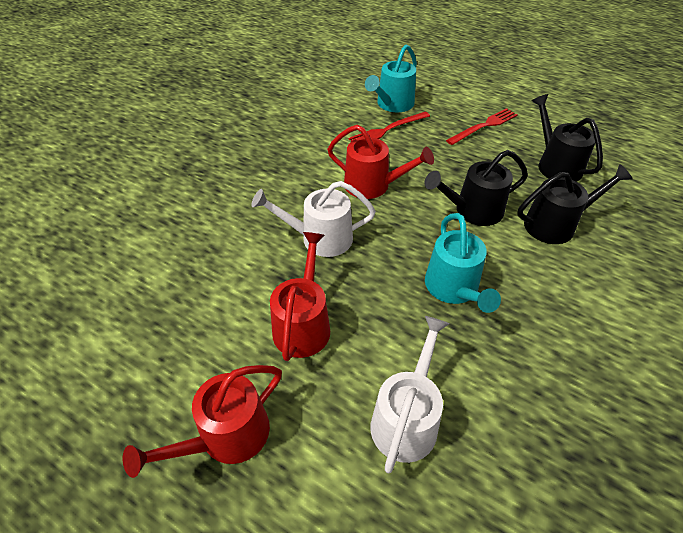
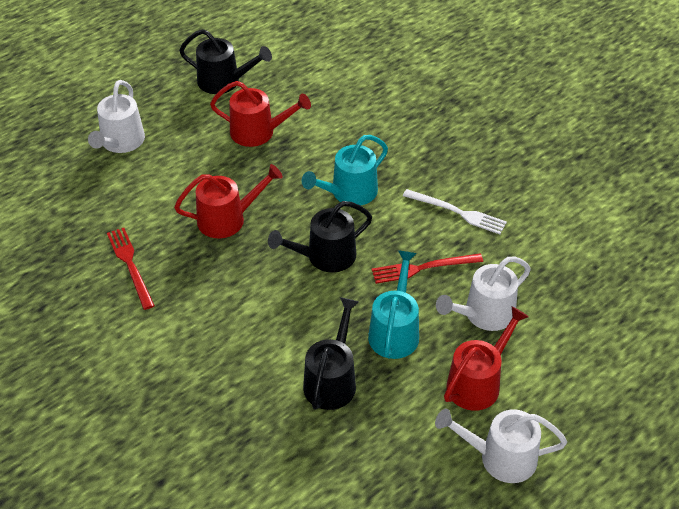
white fork: 0 -> 1
white watering can: 2 -> 3

